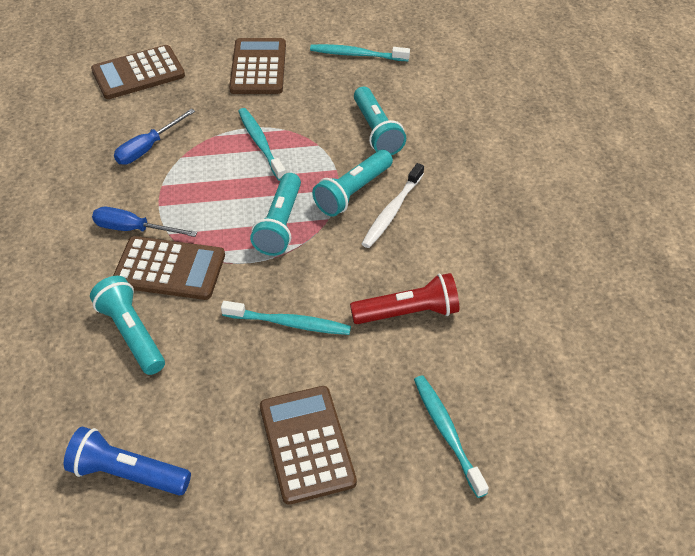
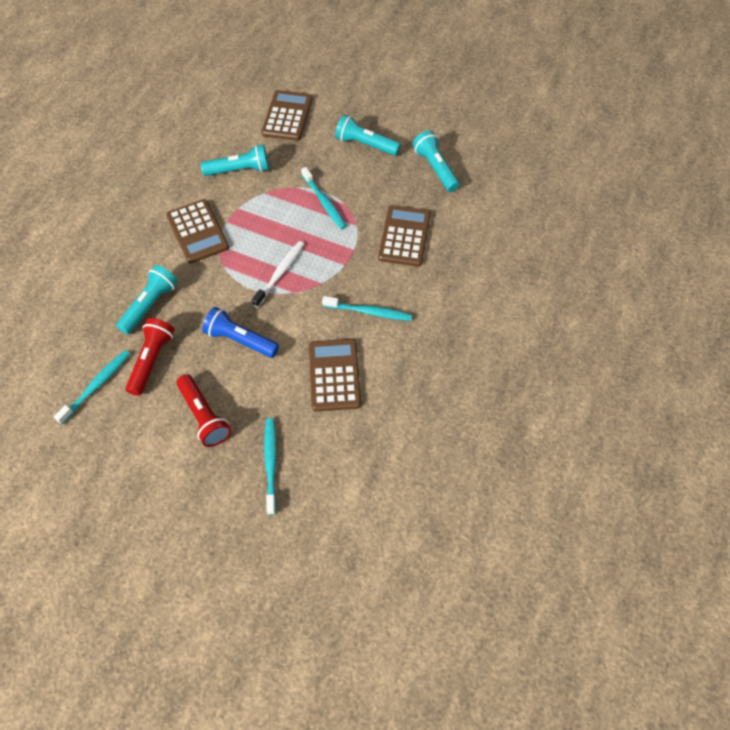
blue screwdriver: 2 -> 0
red flashlight: 1 -> 2

